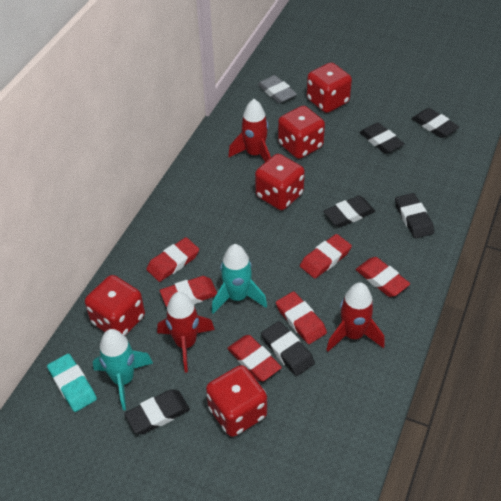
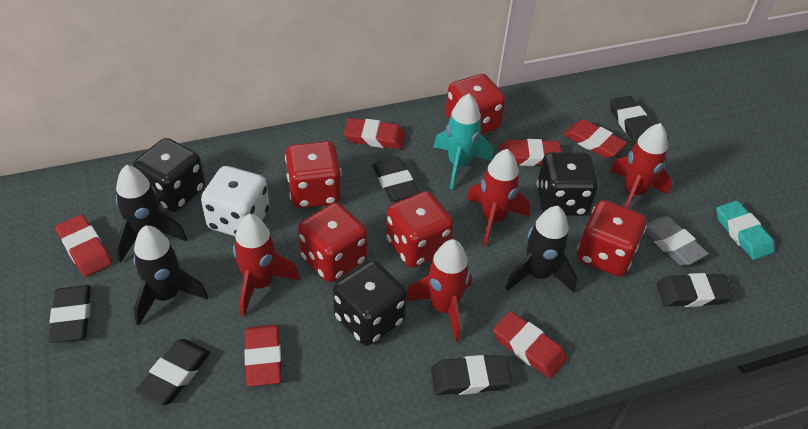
black dice: 0 -> 3
black rocket: 0 -> 3
red rocket: 3 -> 4
turquoise rocket: 2 -> 1
white dice: 0 -> 1

